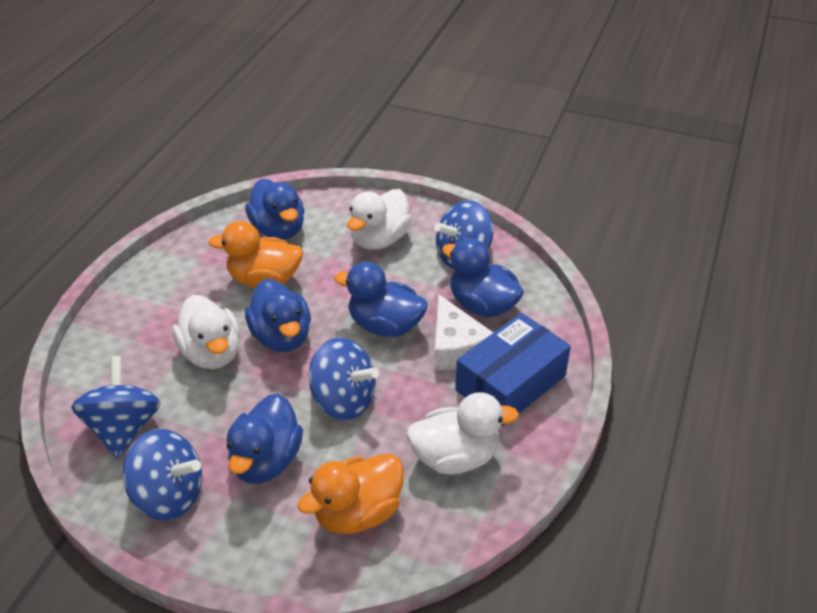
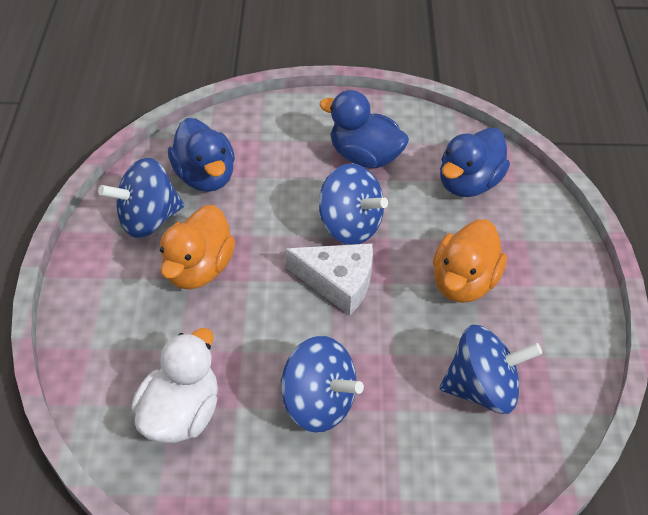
blue box: 1 -> 0
blue duck: 5 -> 3
white duck: 3 -> 1

